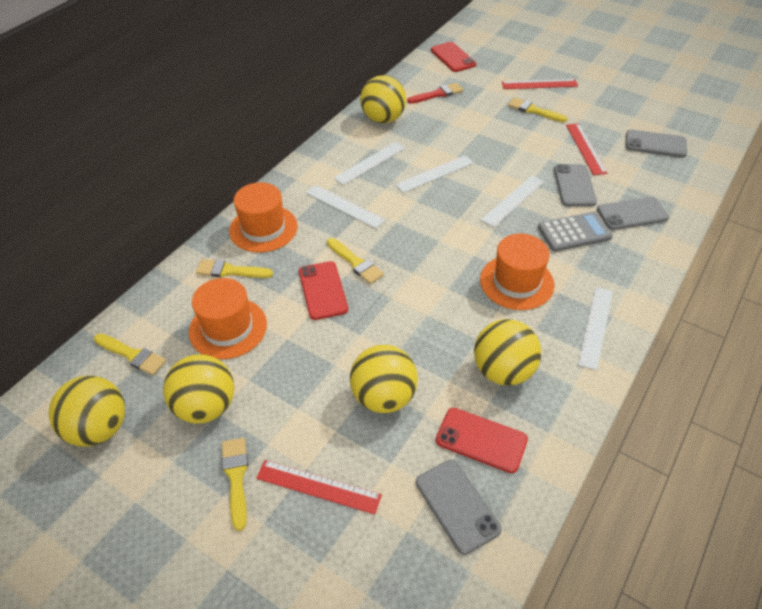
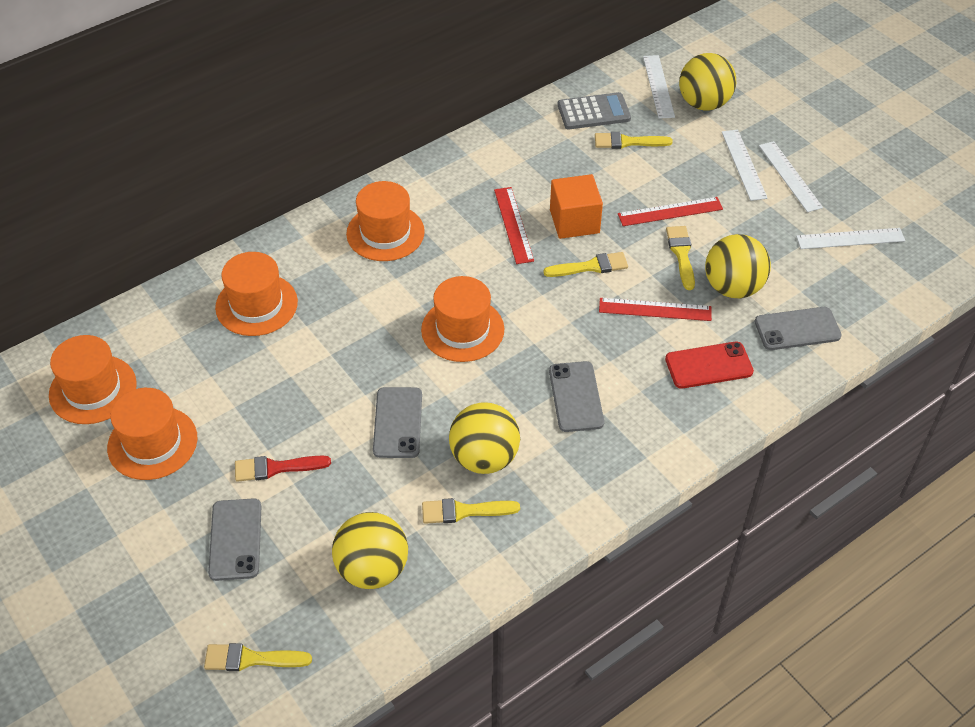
orange cube: 0 -> 1
orange hat: 3 -> 5
red phone: 3 -> 1
white ruler: 5 -> 4
yellow ball: 5 -> 4

